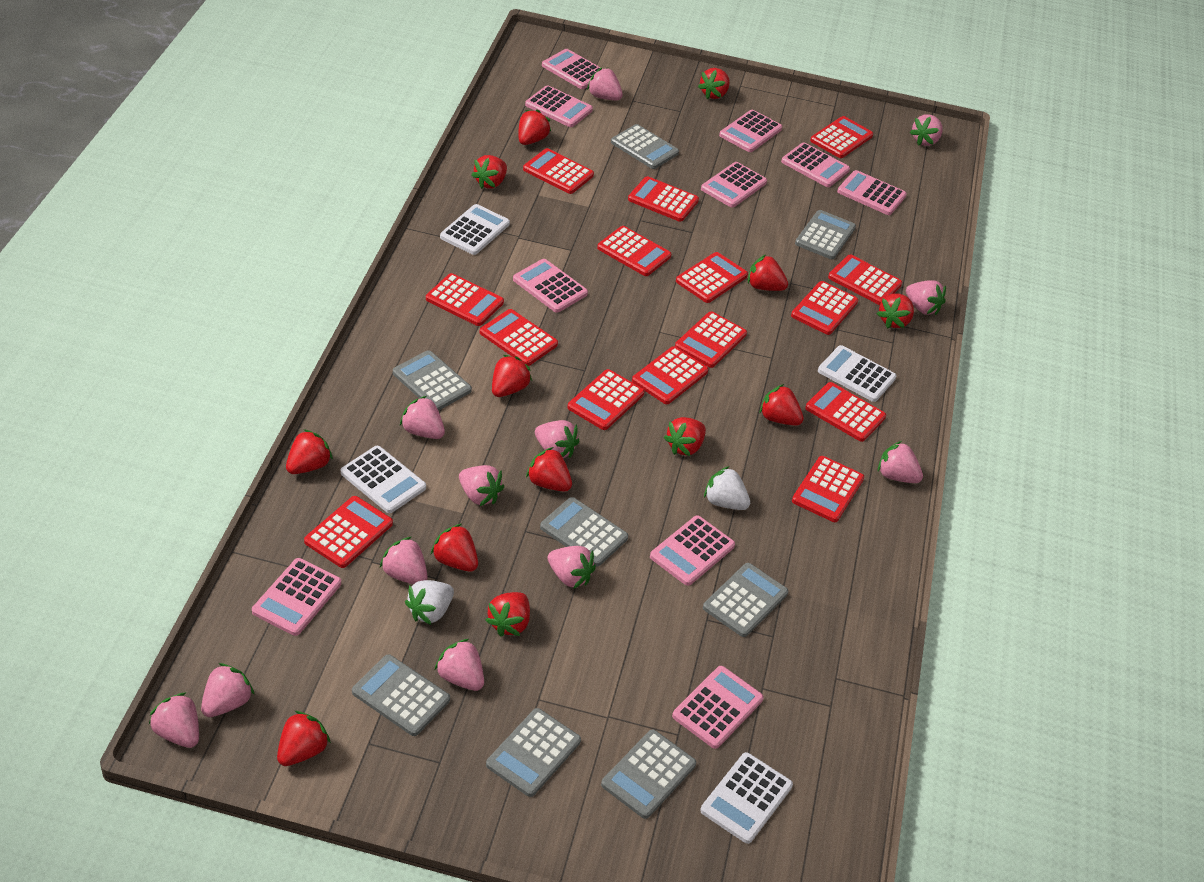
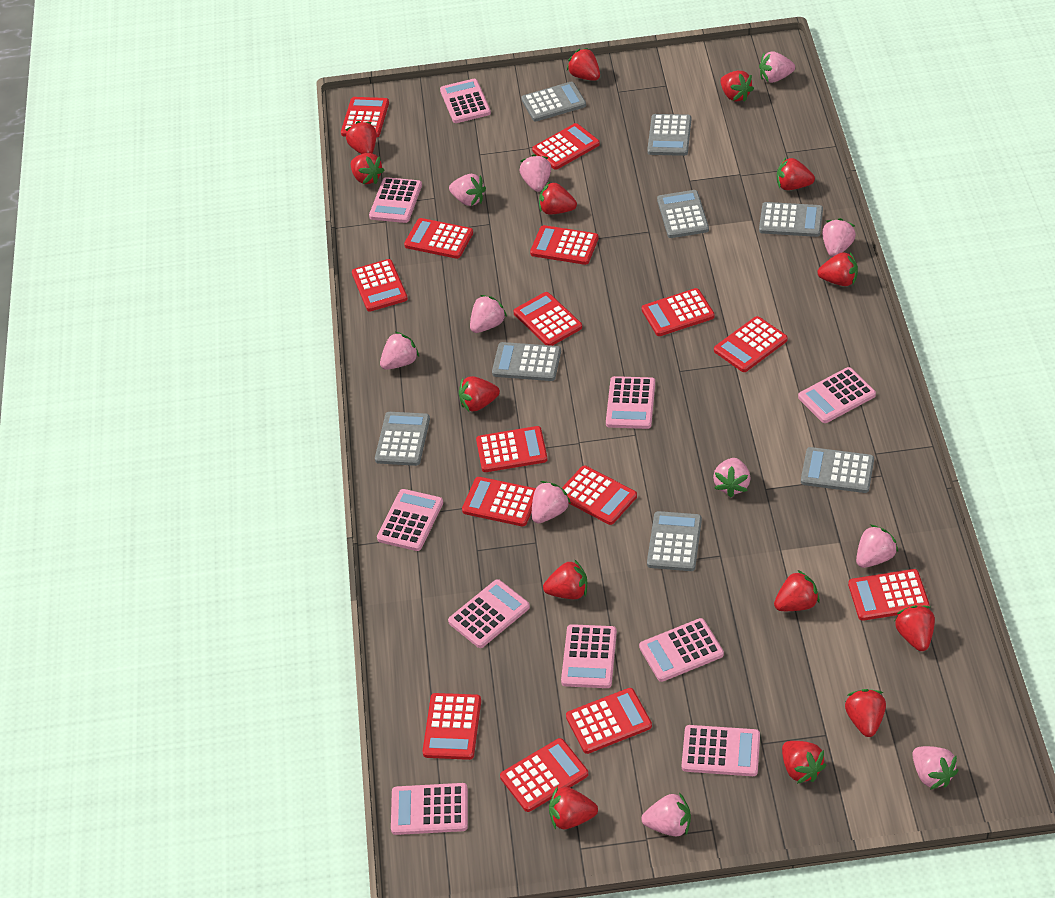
pink strawberry: 12 -> 11
red strawberry: 13 -> 14
white calculator: 4 -> 0
white strawberry: 2 -> 0

